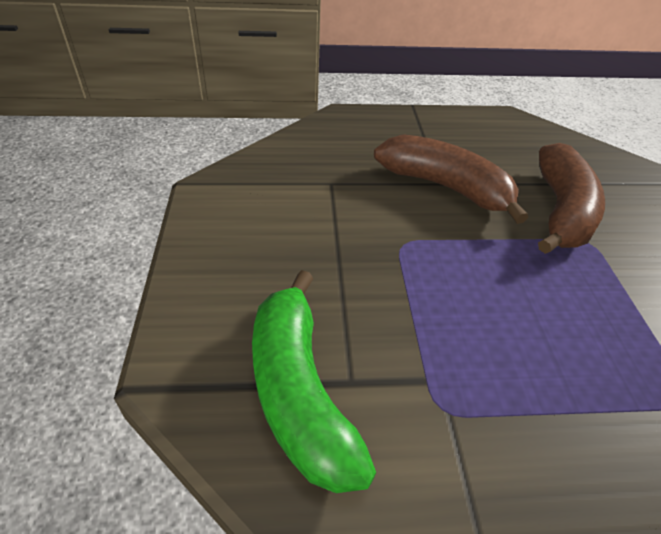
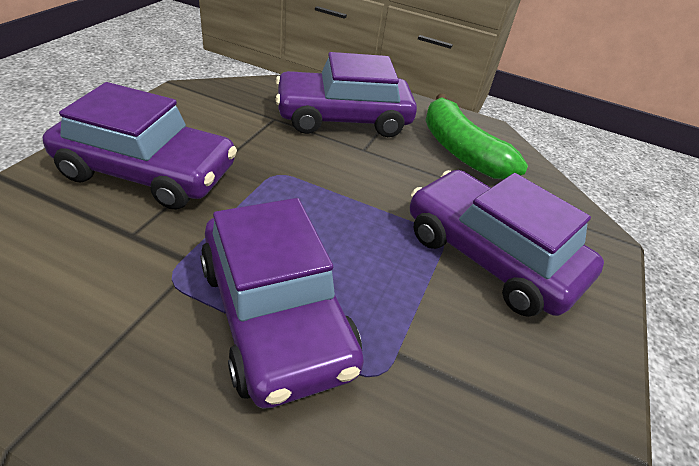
brown banana: 2 -> 0
purple car: 0 -> 4

